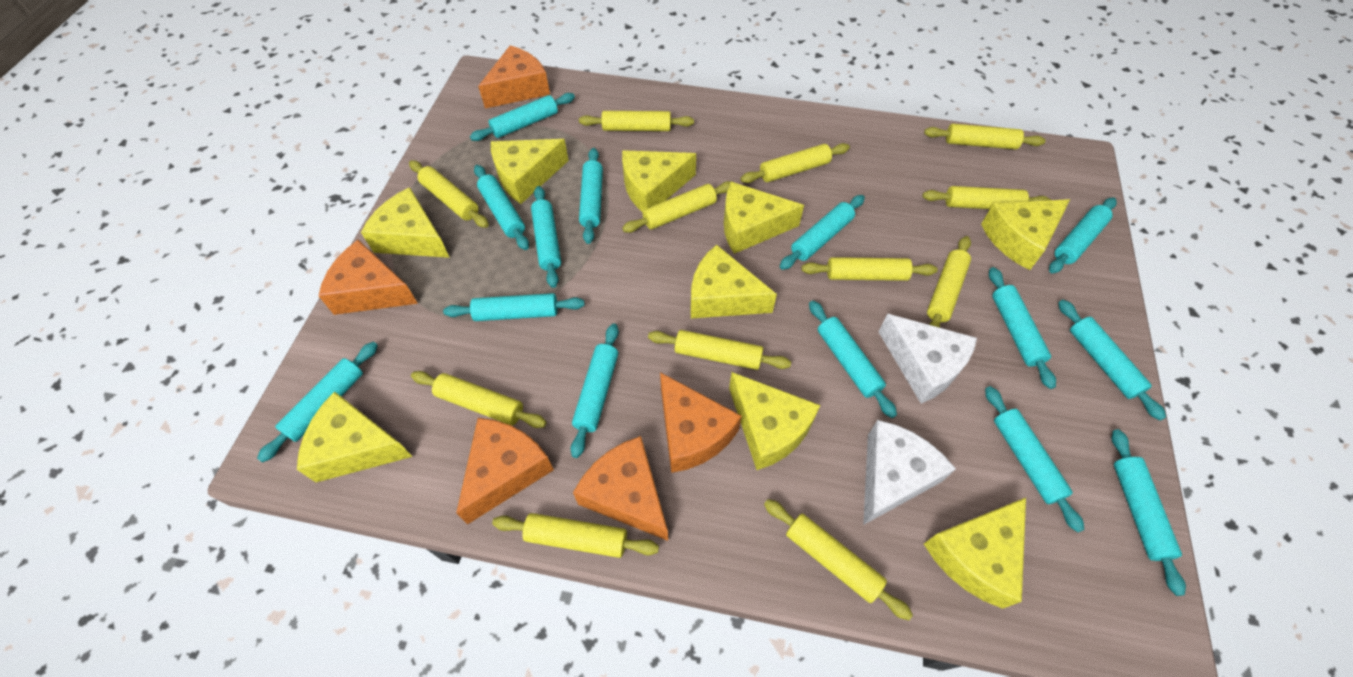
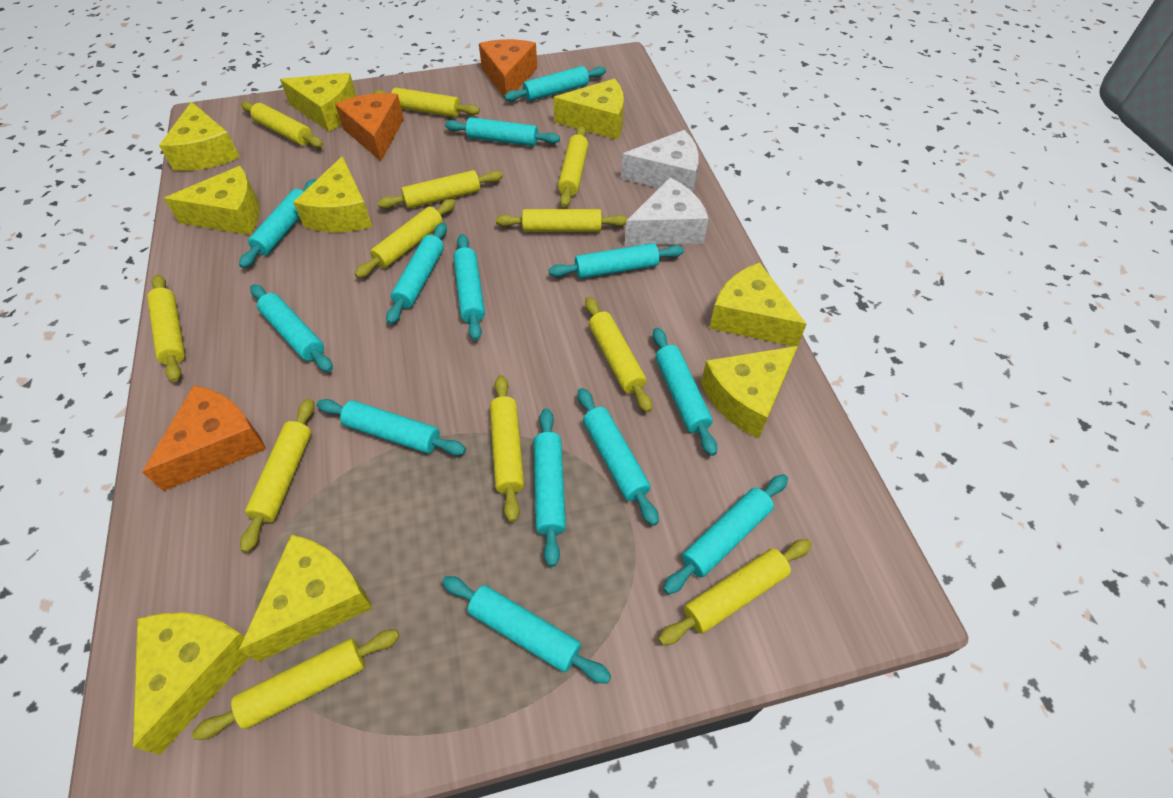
orange cheese: 5 -> 3
turquoise rolling pin: 14 -> 13

